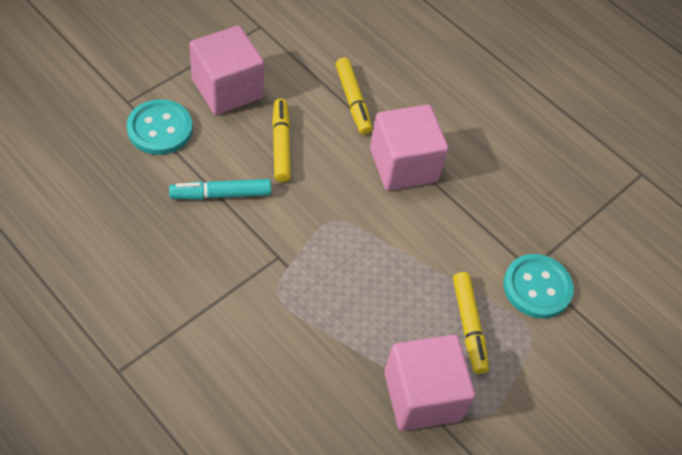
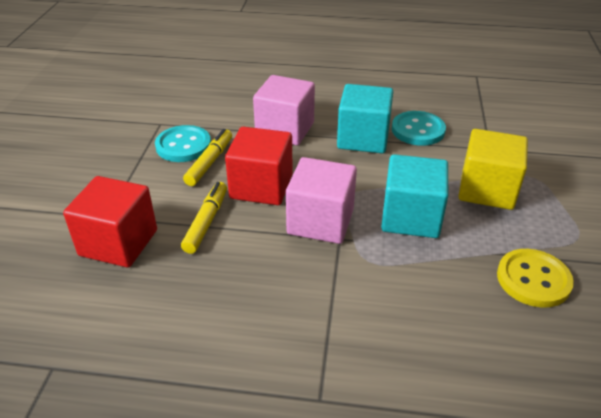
pink cube: 3 -> 2
red cube: 0 -> 2
turquoise cube: 0 -> 2
turquoise marker: 1 -> 0
yellow button: 0 -> 1
yellow cube: 0 -> 1
yellow marker: 3 -> 2

